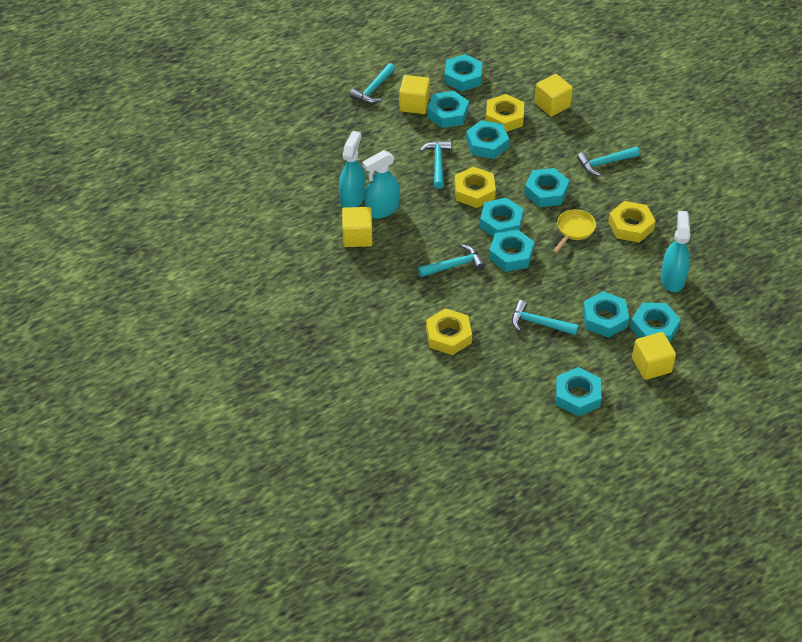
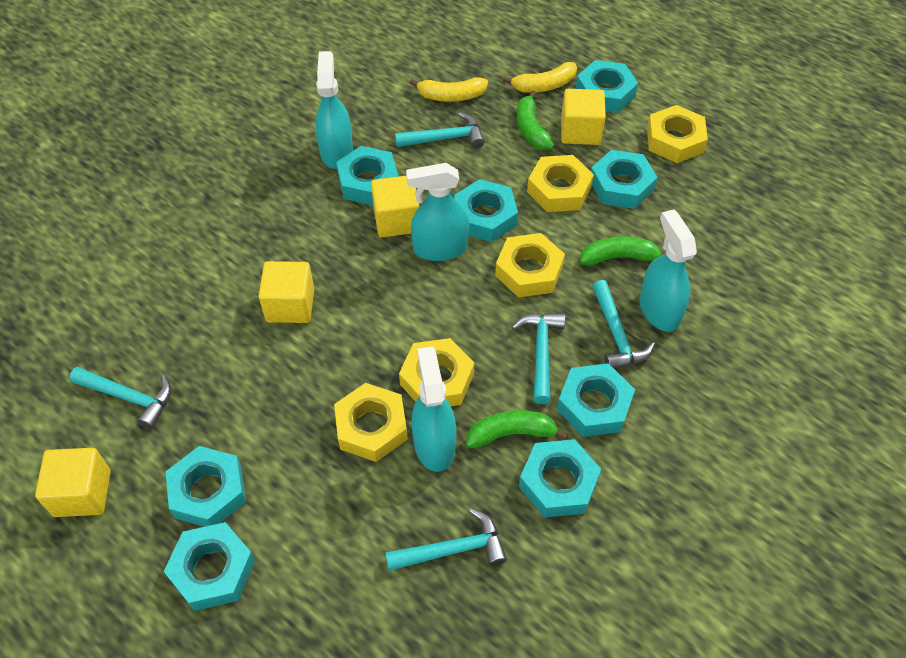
green banana: 0 -> 3
turquoise nut: 9 -> 8
turquoise spray bottle: 3 -> 4
yellow banana: 0 -> 2
yellow nut: 4 -> 5
yellow pan: 1 -> 0

